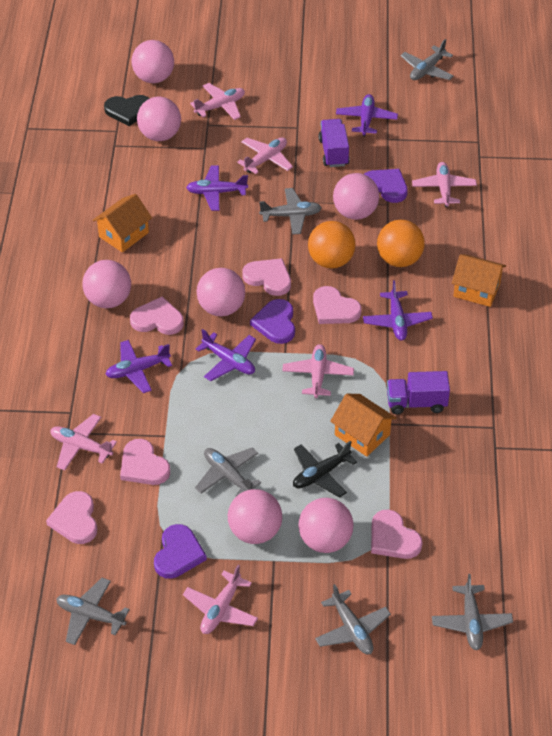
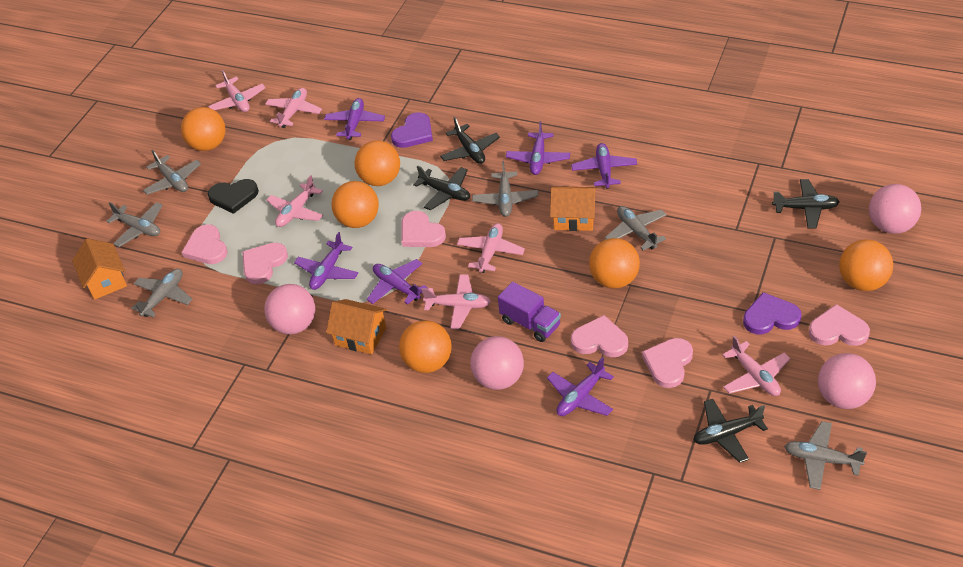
black plane: 1 -> 4
orange ball: 2 -> 6
pink ball: 7 -> 4
purple heart: 3 -> 2
purple plane: 5 -> 6
purple truck: 2 -> 1

